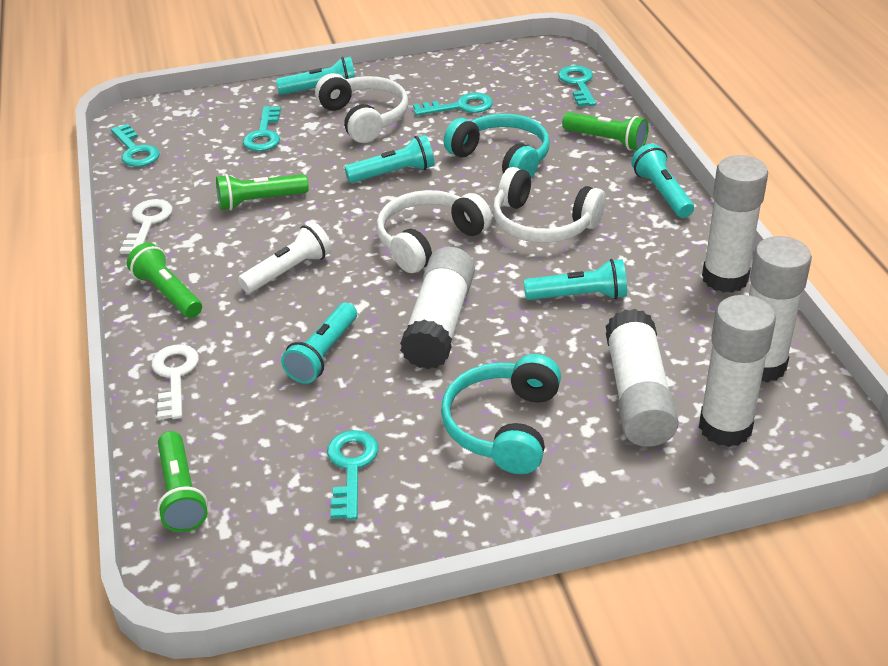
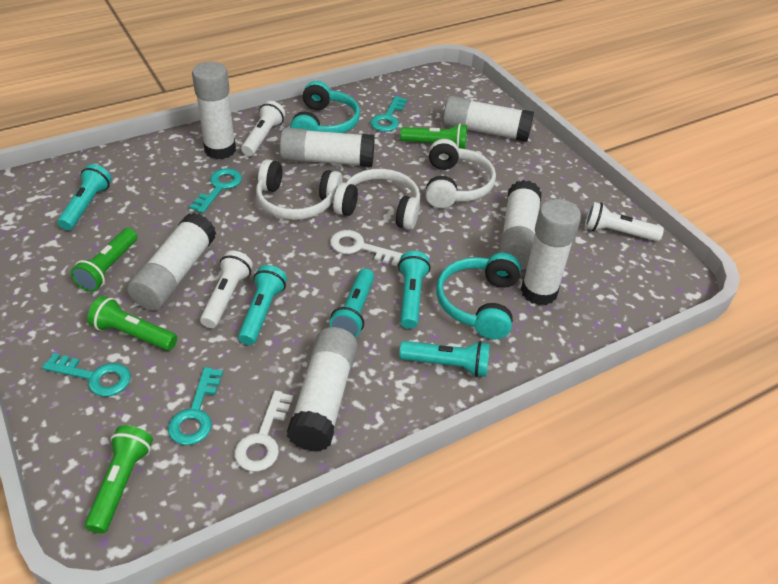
turquoise key: 5 -> 4
white flashlight: 1 -> 3
white glue stick: 5 -> 7

